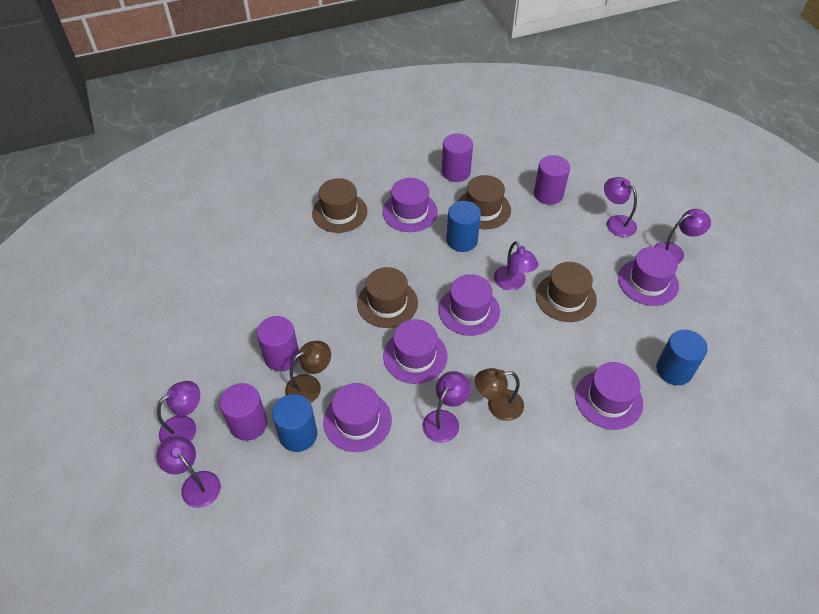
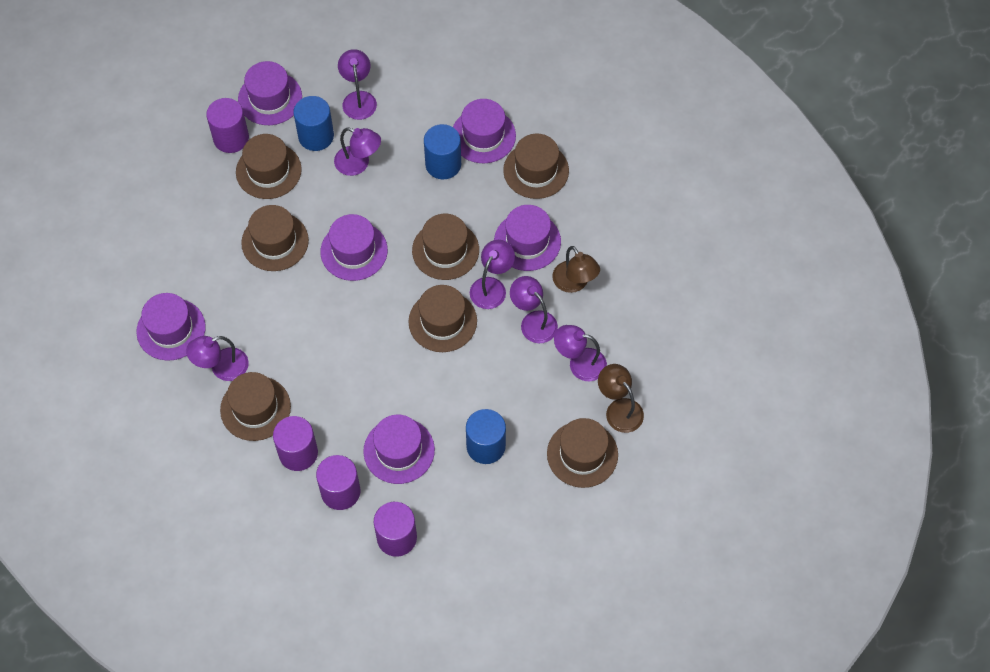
brown hat: 4 -> 7

